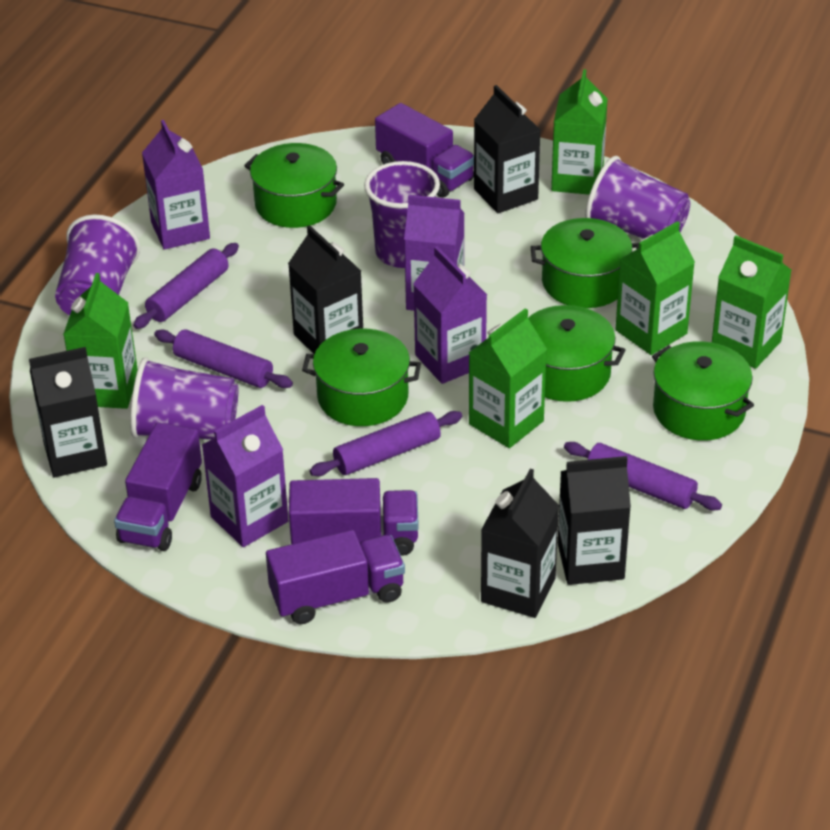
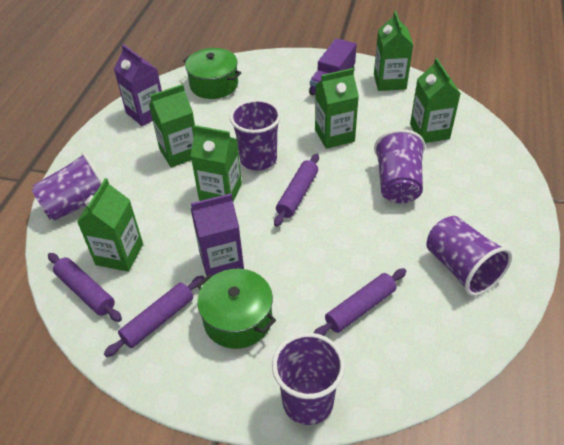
black carton: 5 -> 0
green carton: 5 -> 6
green pot: 5 -> 2
purple carton: 4 -> 2
purple cup: 4 -> 5
purple truck: 4 -> 1

